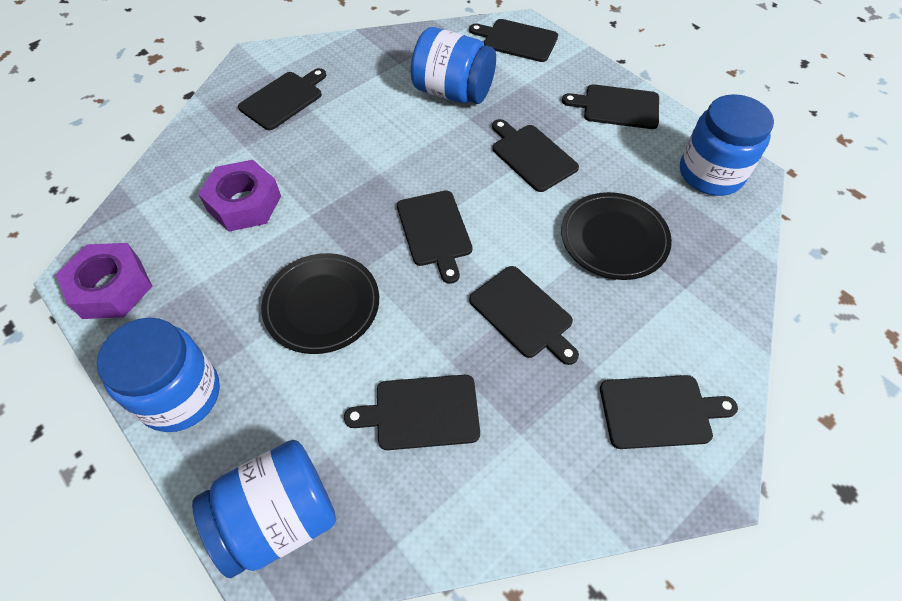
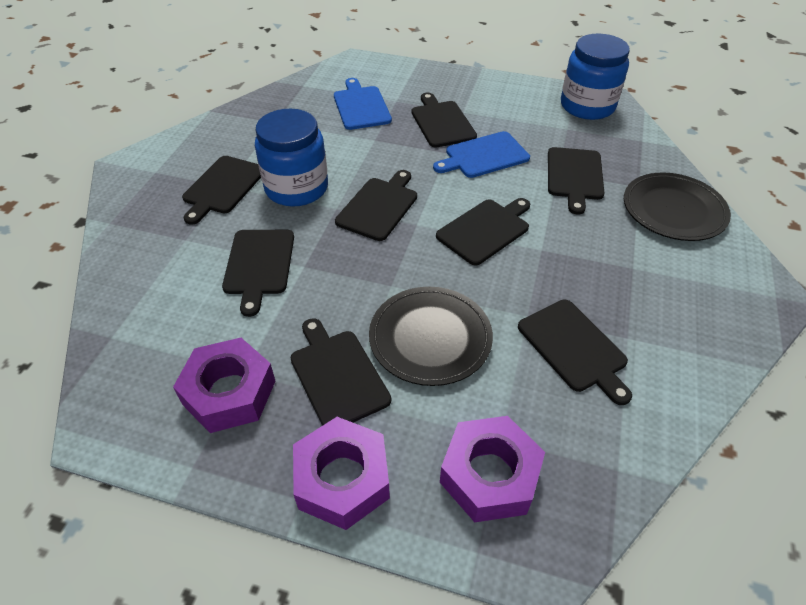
blue cutting board: 0 -> 2
blue jar: 4 -> 2
purple nut: 2 -> 3

